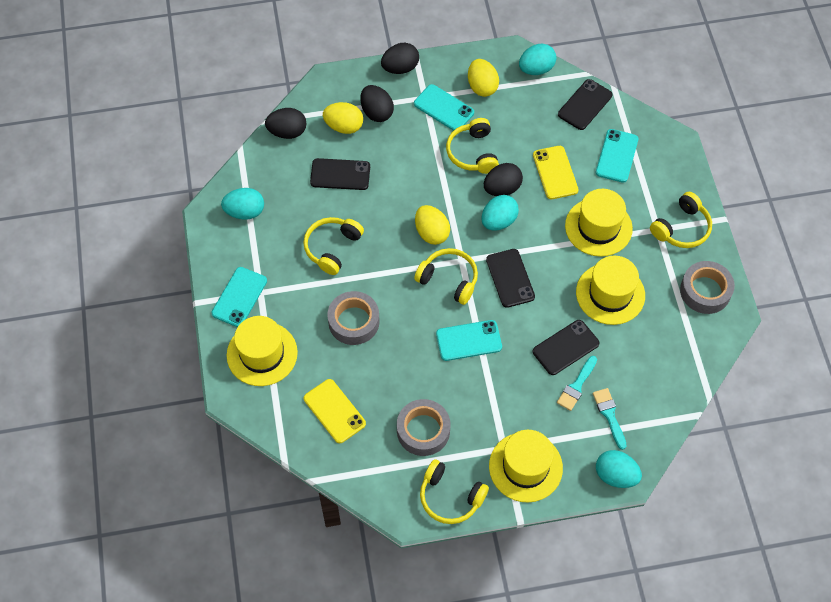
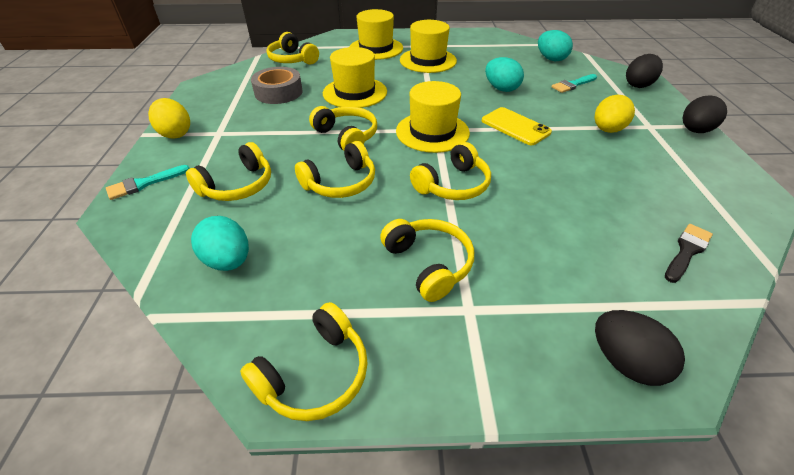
black brush: 0 -> 1
black egg: 4 -> 3
black phone: 4 -> 0
grey tape: 3 -> 1
turquoise egg: 4 -> 3
turquoise phone: 4 -> 0
yellow egg: 3 -> 2
yellow headphones: 5 -> 7
yellow phone: 2 -> 1

